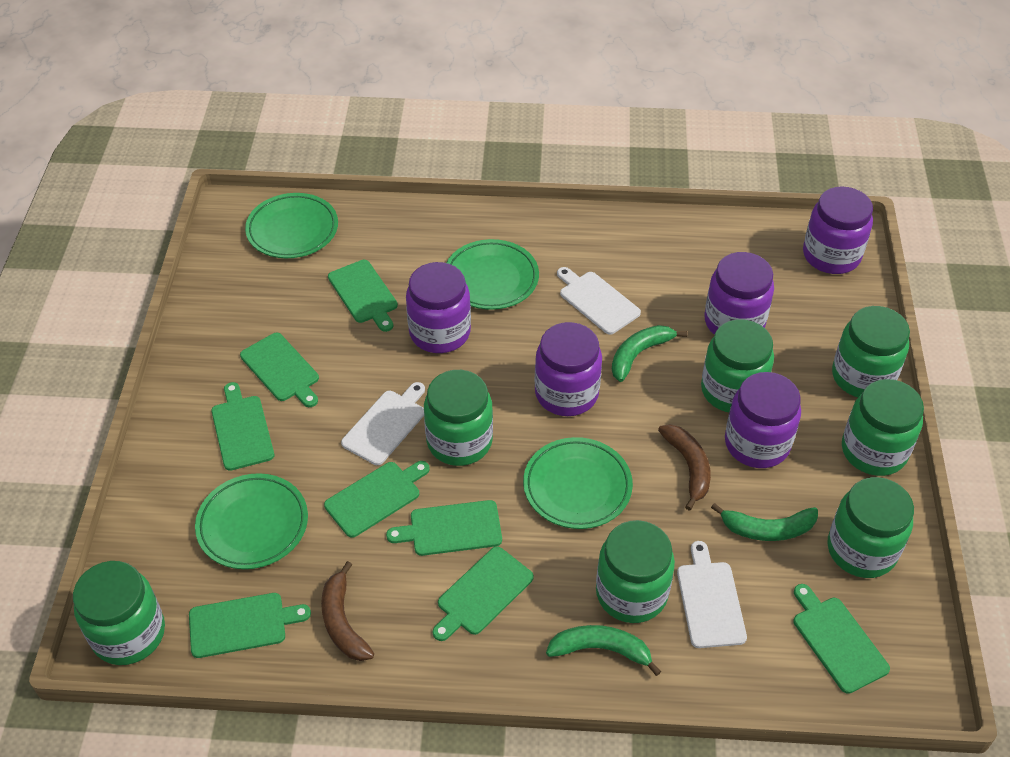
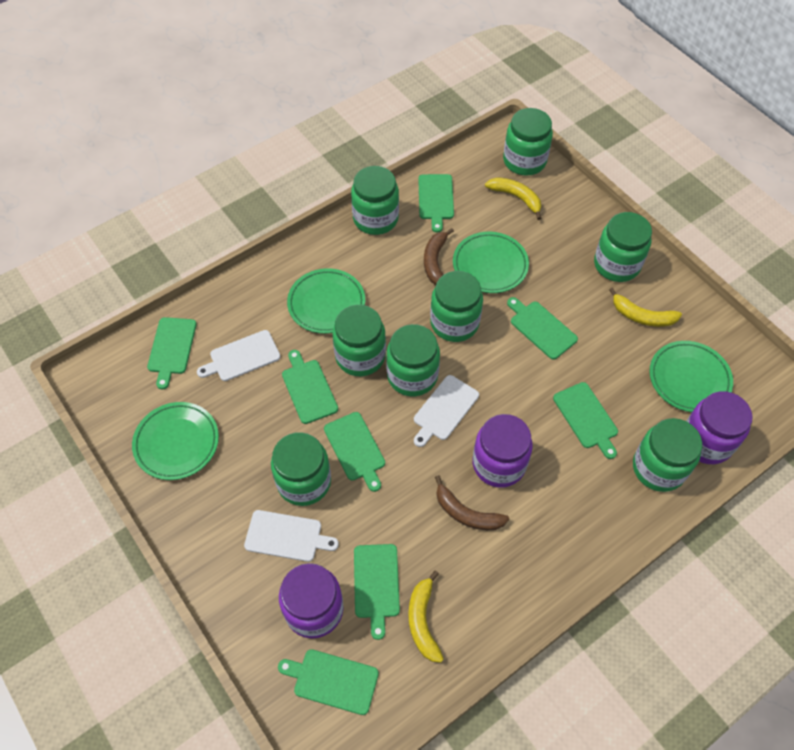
green banana: 3 -> 0
green jar: 7 -> 8
purple jar: 5 -> 3
yellow banana: 0 -> 3

